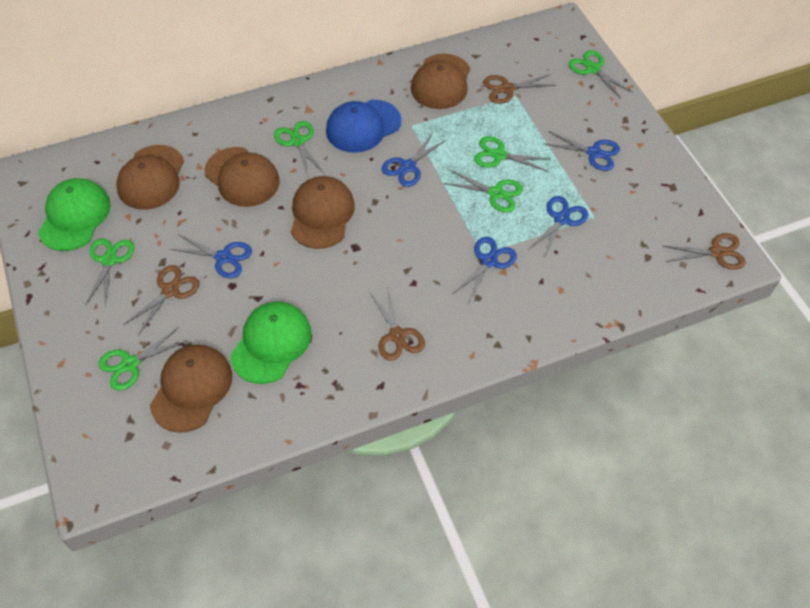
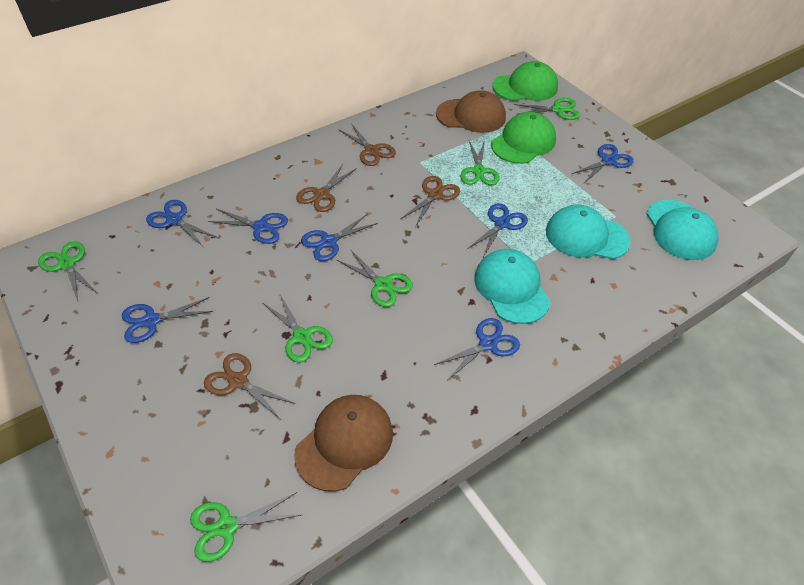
blue cap: 1 -> 0
blue scissors: 5 -> 7
brown cap: 5 -> 2
turquoise cap: 0 -> 3

